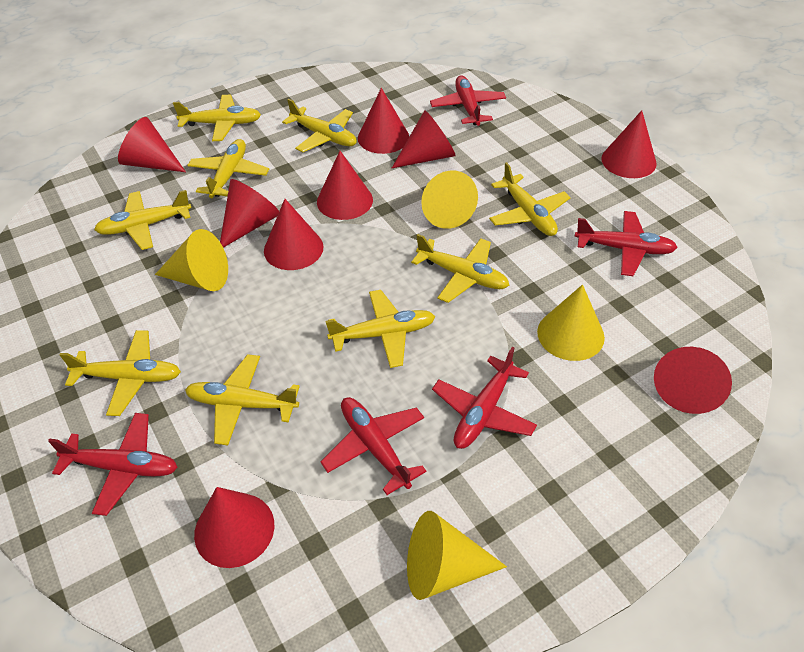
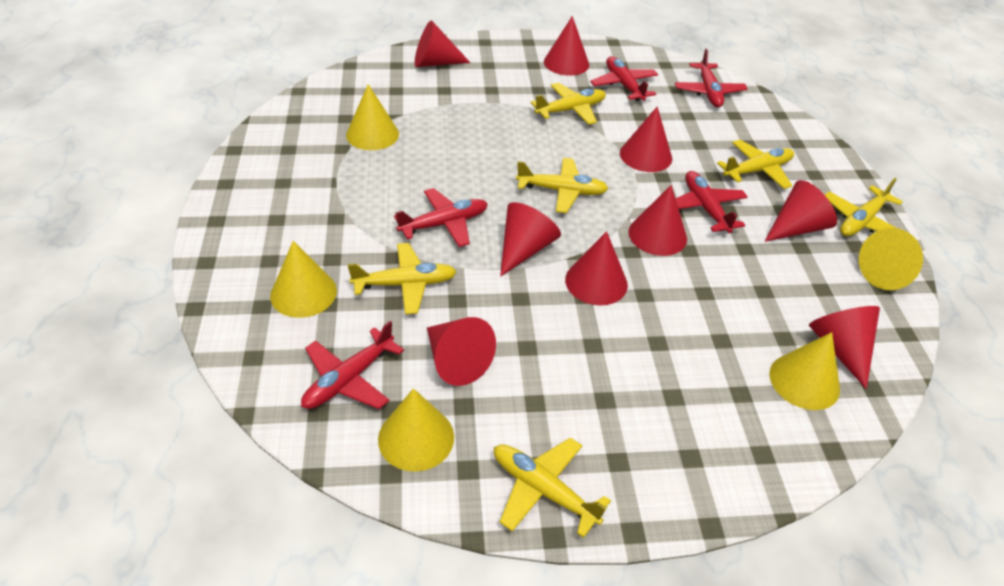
yellow cone: 4 -> 5
yellow plane: 9 -> 6

